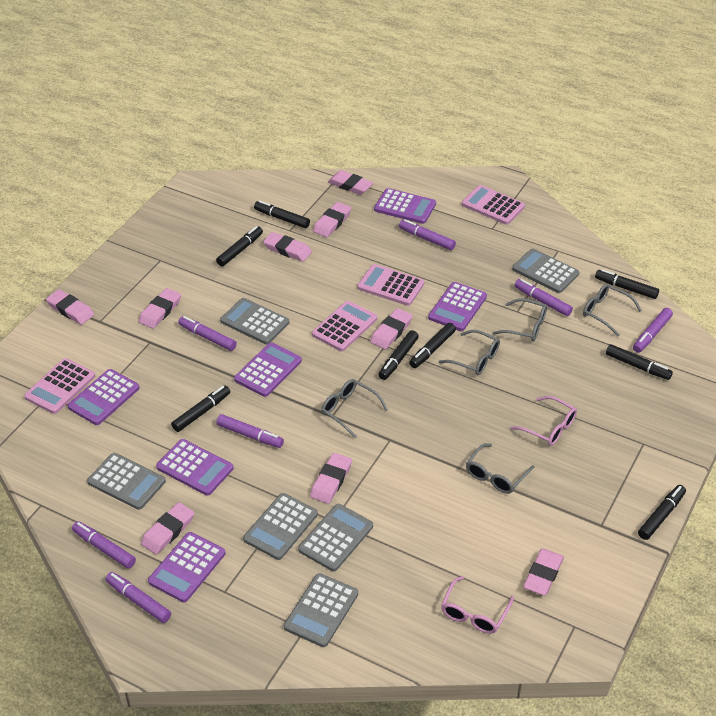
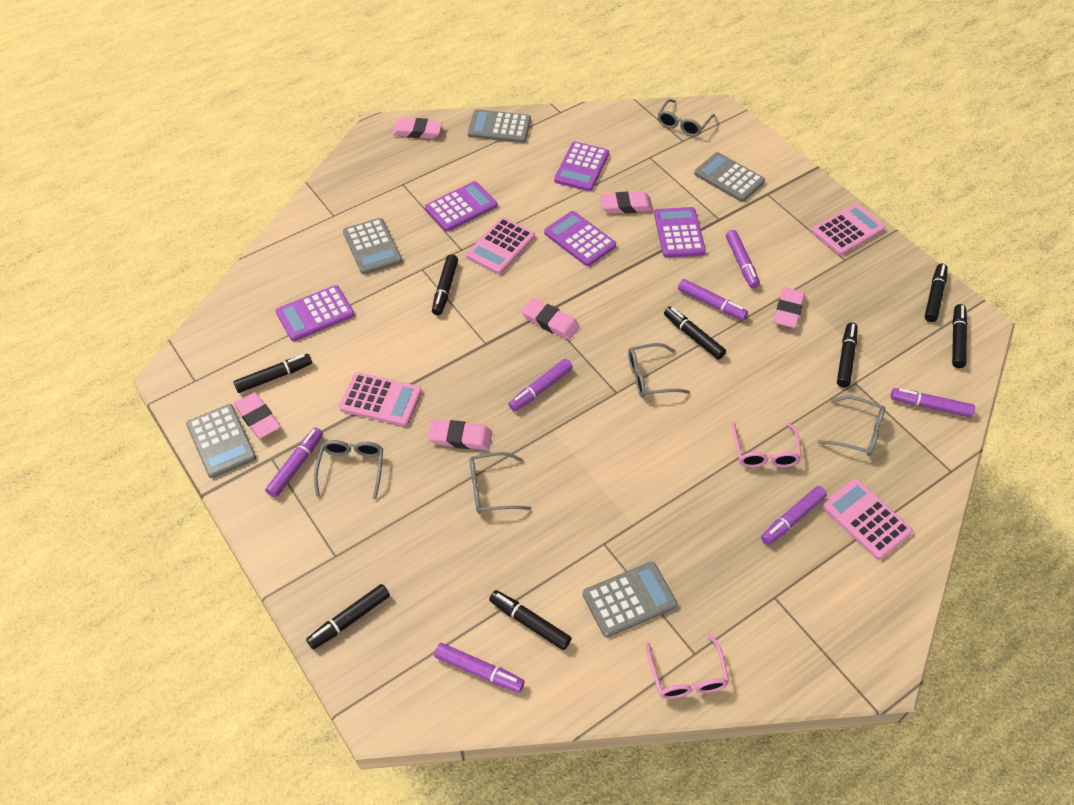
grey calculator: 6 -> 5
pink eraser: 9 -> 6
purple calculator: 6 -> 5

